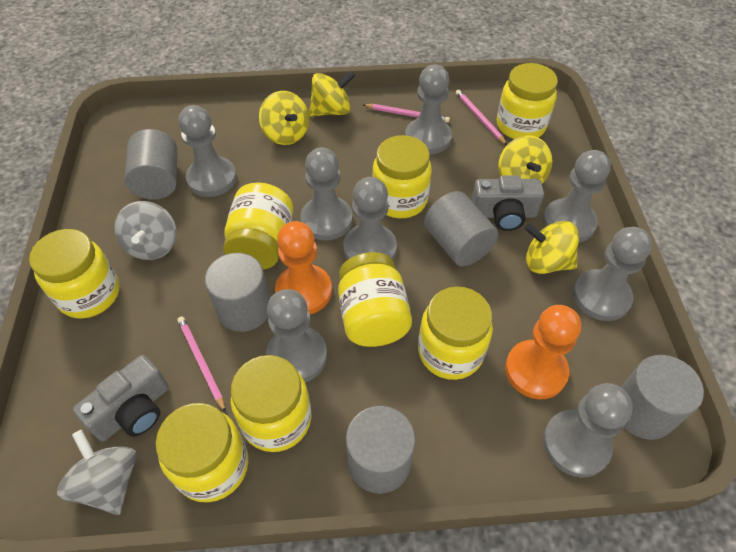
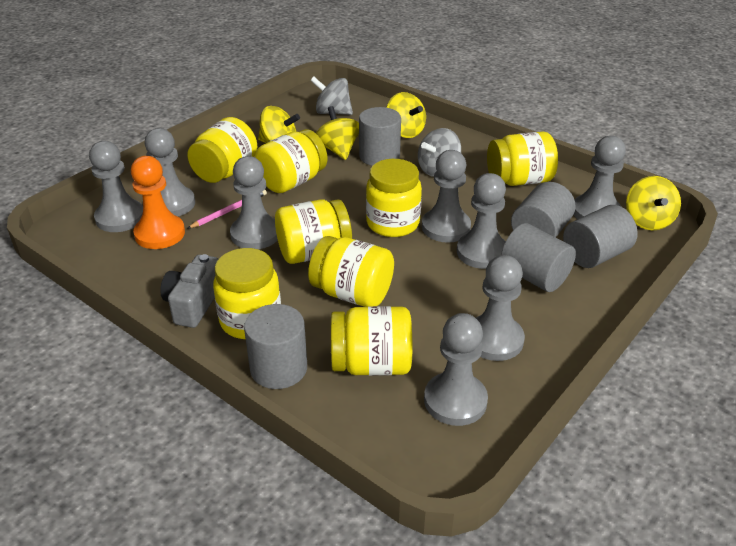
grey camera: 2 -> 1
orange pawn: 2 -> 1
pink pencil: 3 -> 1

